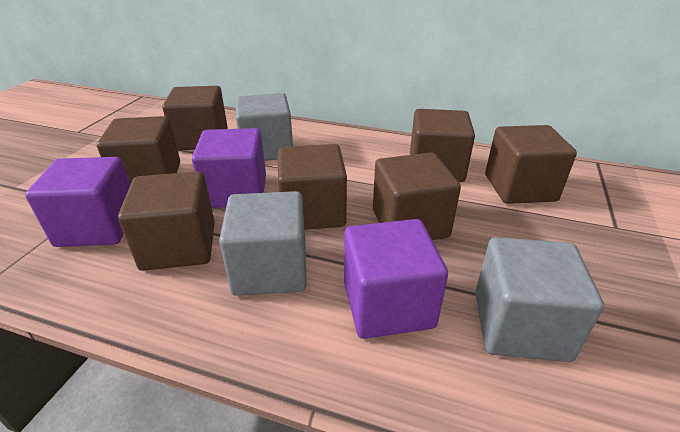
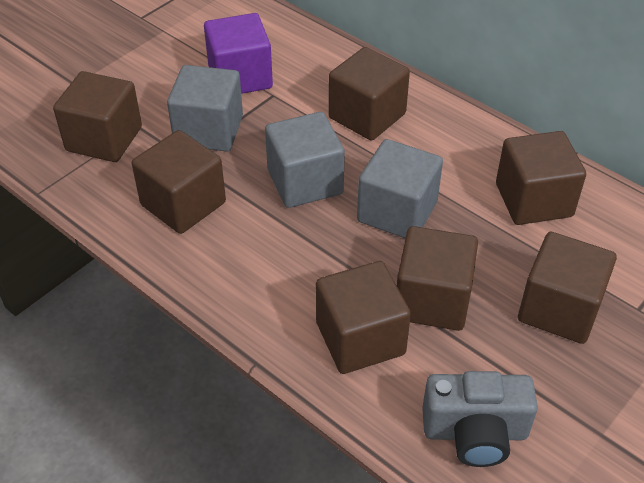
grey camera: 0 -> 1
purple cube: 3 -> 1

